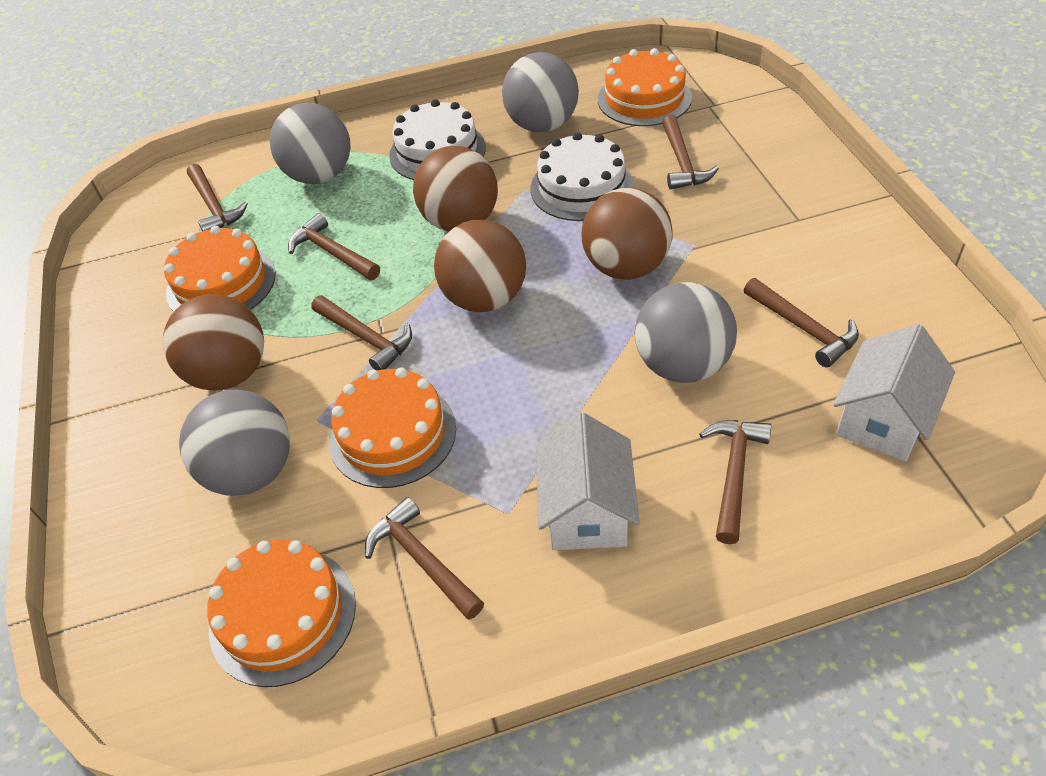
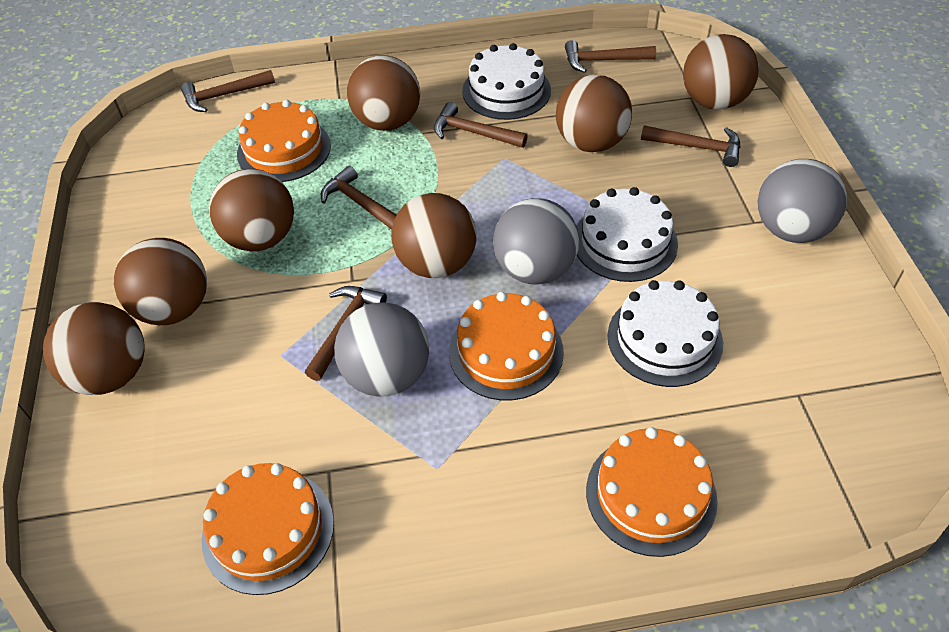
brown ball: 4 -> 7
brown hammer: 7 -> 6
grey ball: 4 -> 3
white cake: 2 -> 3
white house: 2 -> 0

